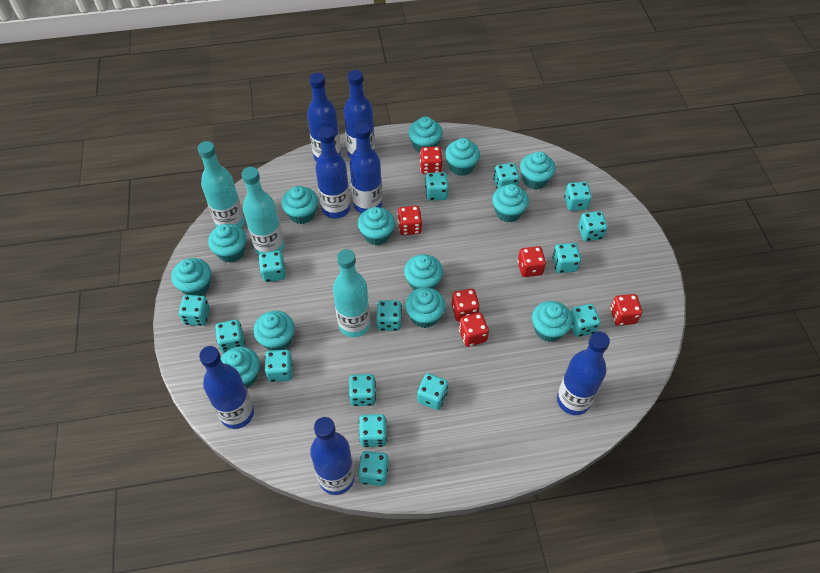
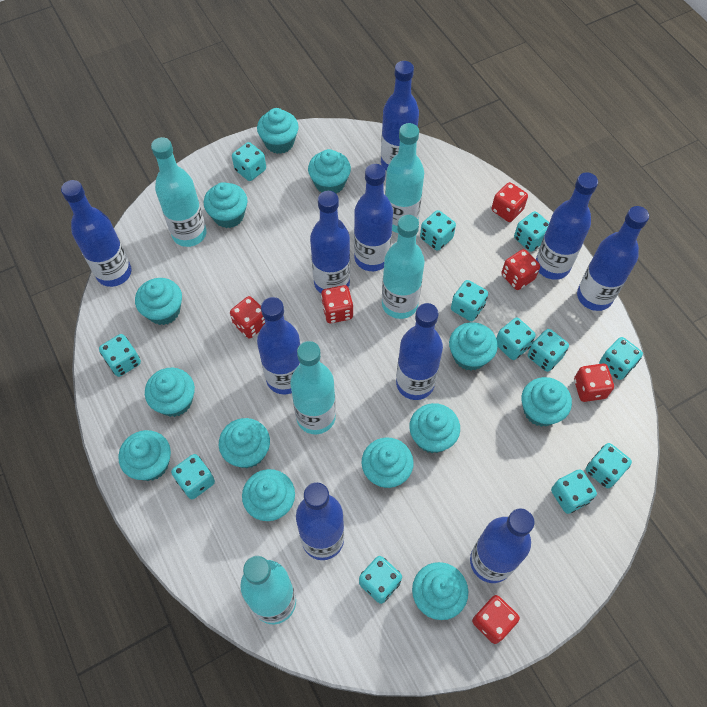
blue bottle: 7 -> 10
turquoise bottle: 3 -> 5
turquoise dice: 15 -> 12

